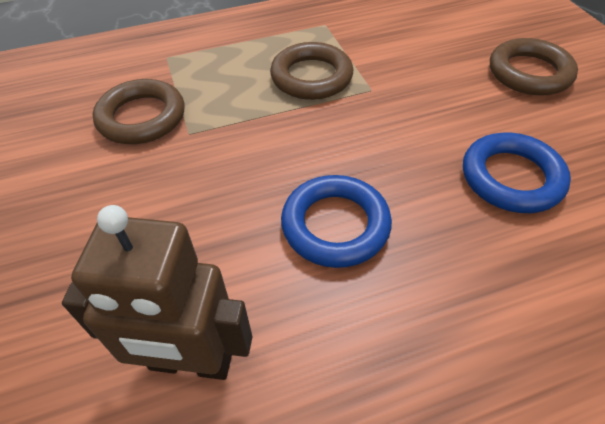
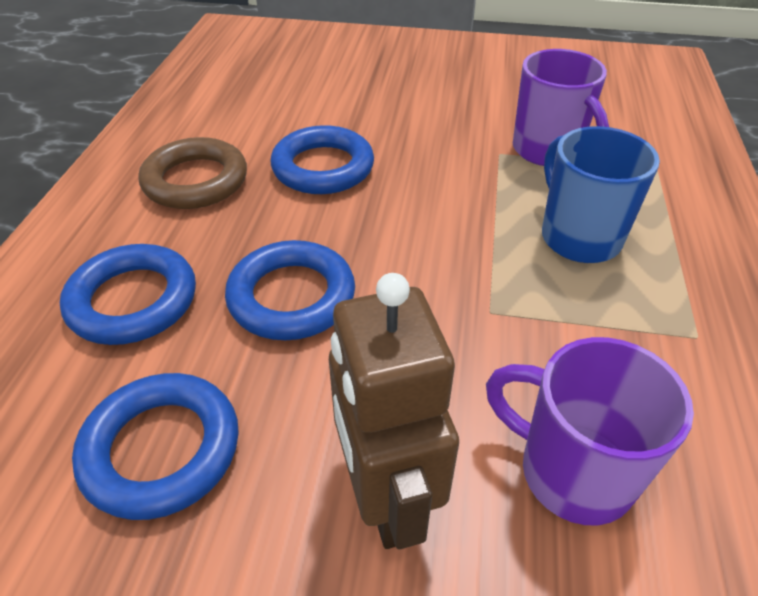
blue mug: 0 -> 1
blue ring: 2 -> 4
brown ring: 3 -> 1
purple mug: 0 -> 2

